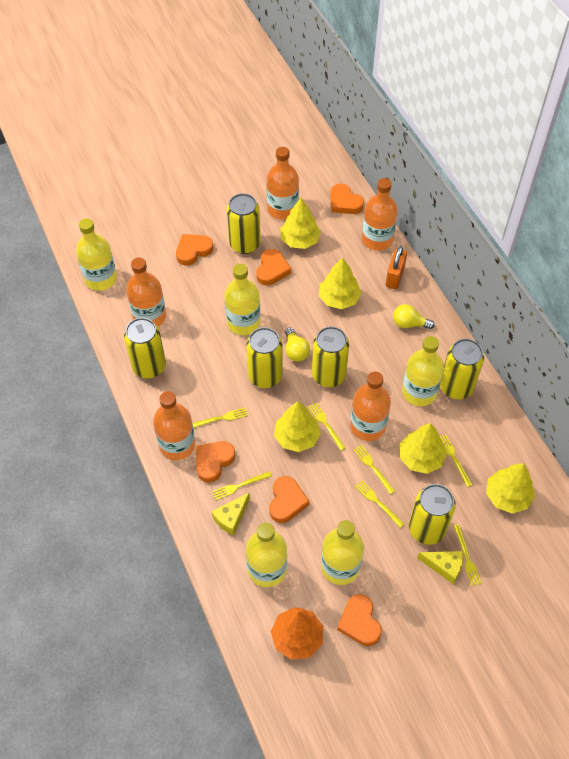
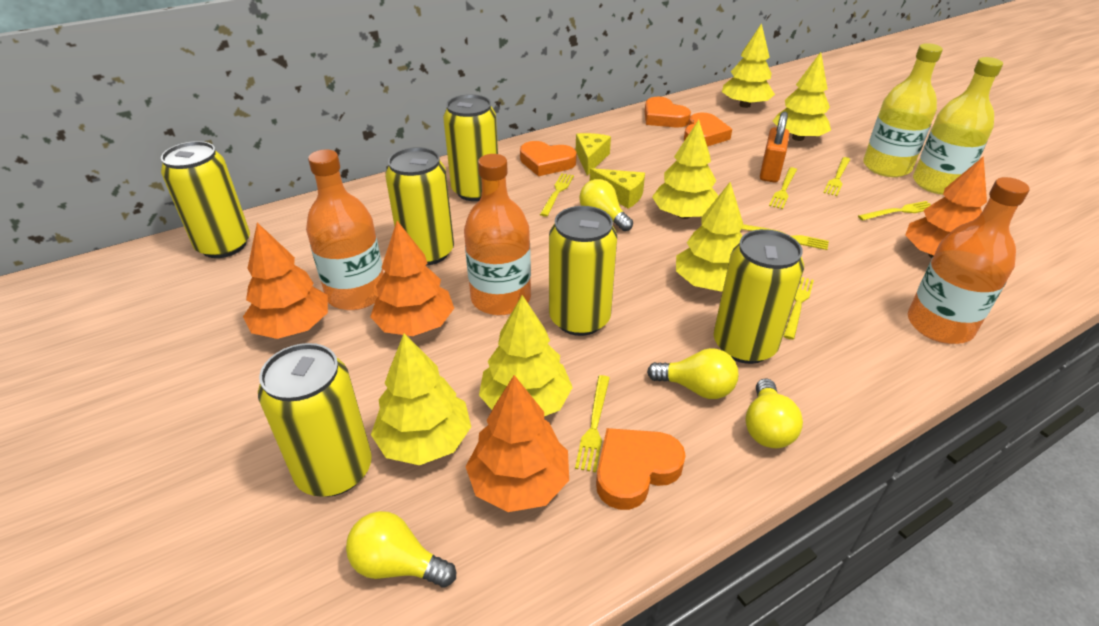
orange bottle: 5 -> 3
orange heart: 6 -> 4
orange tree: 1 -> 4
yellow bottle: 5 -> 2
yellow light bulb: 2 -> 4
yellow tree: 5 -> 6

